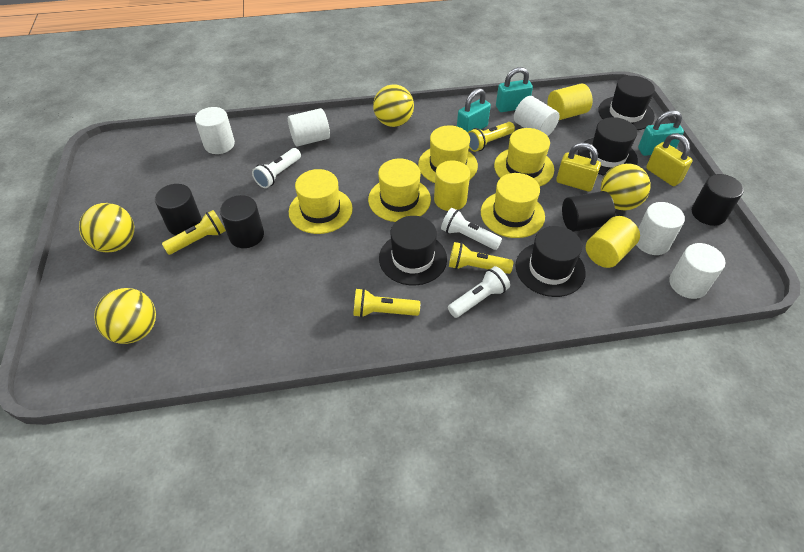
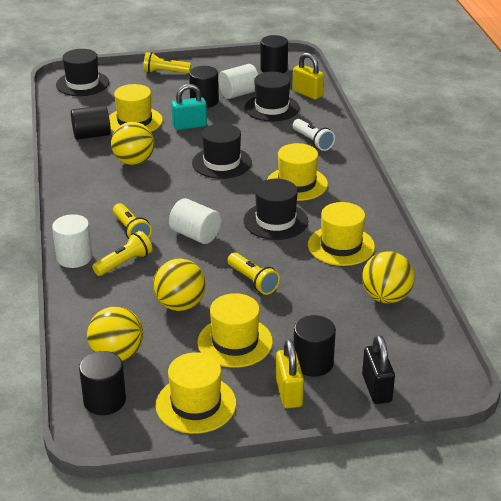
black cylinder: 4 -> 5
black padlock: 0 -> 1
turquoise padlock: 3 -> 1
white cylinder: 5 -> 3
white flashlight: 3 -> 1
yellow cylinder: 3 -> 0

